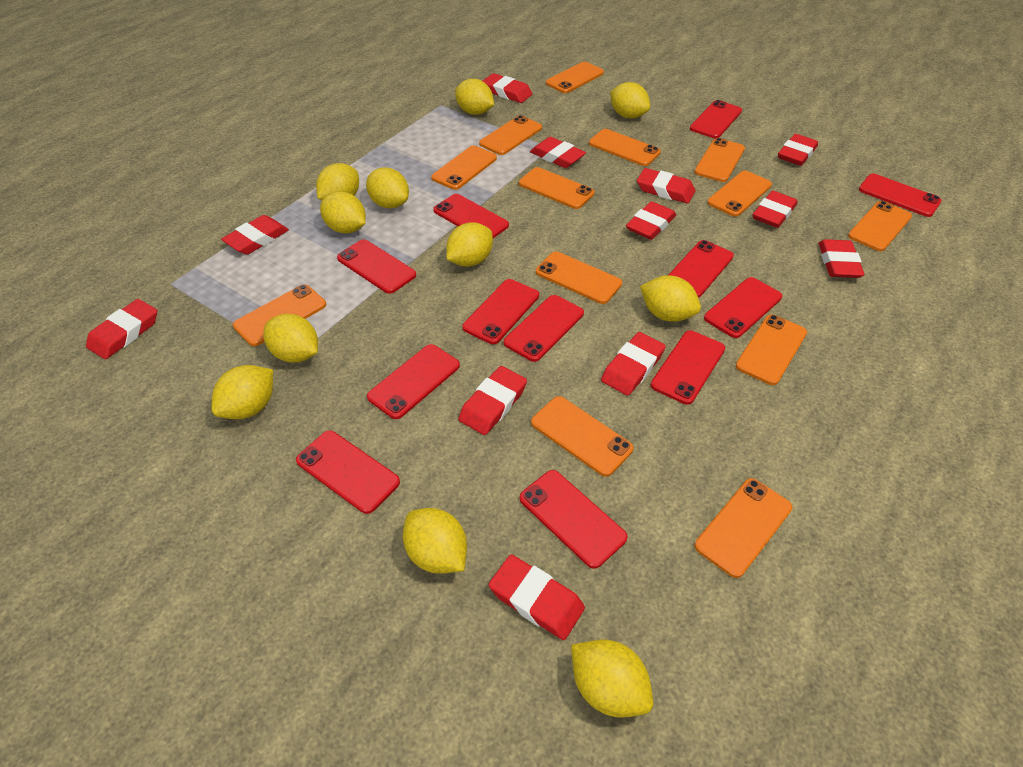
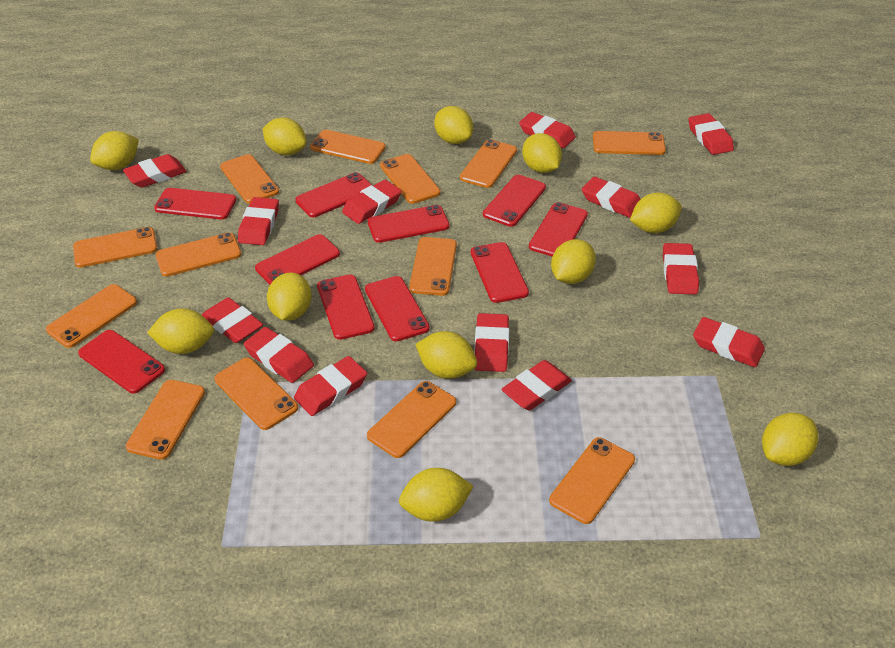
red eraser: 12 -> 13
red phone: 12 -> 10

